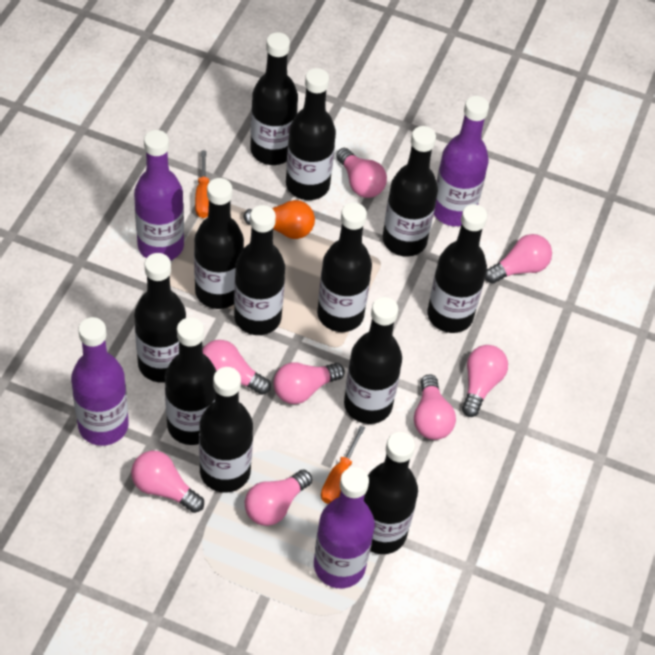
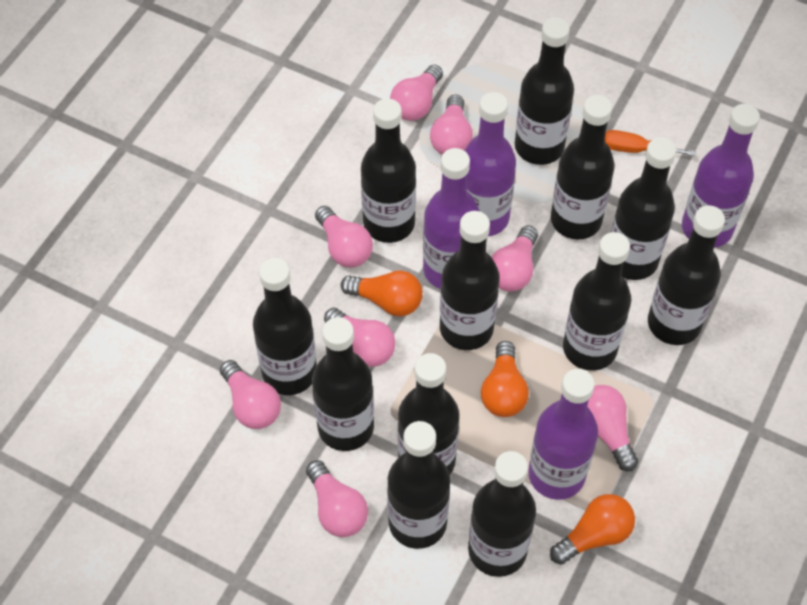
orange light bulb: 1 -> 3
orange screwdriver: 2 -> 1

